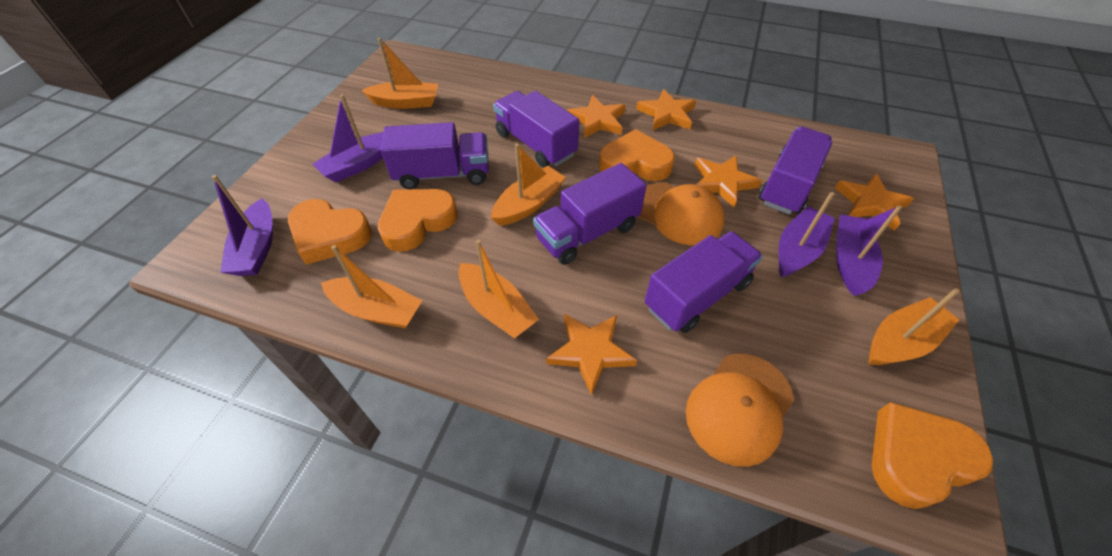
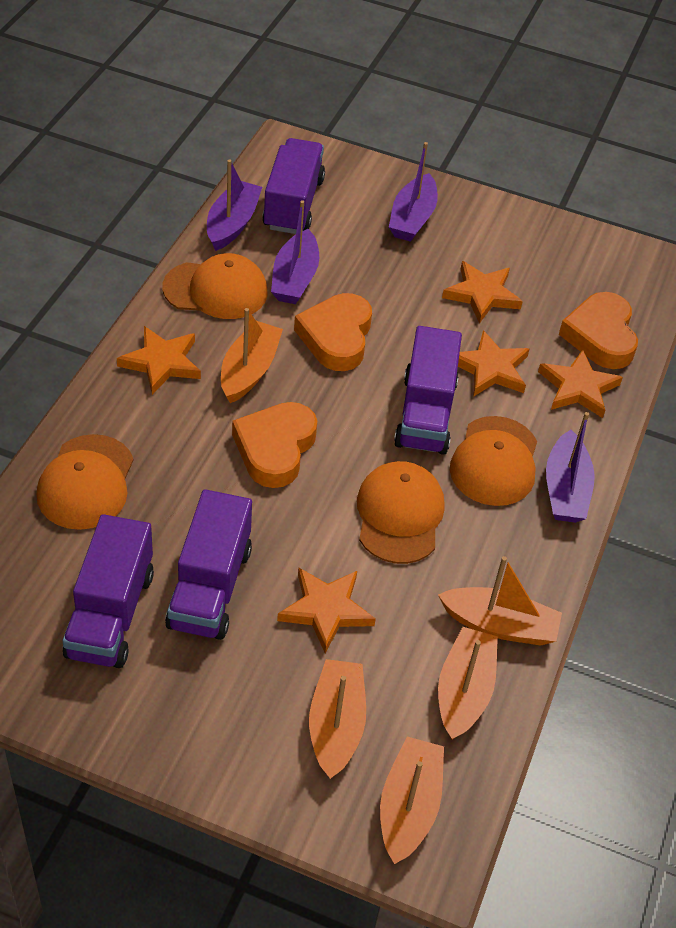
orange cap: 2 -> 4
orange heart: 4 -> 3
purple truck: 5 -> 4

